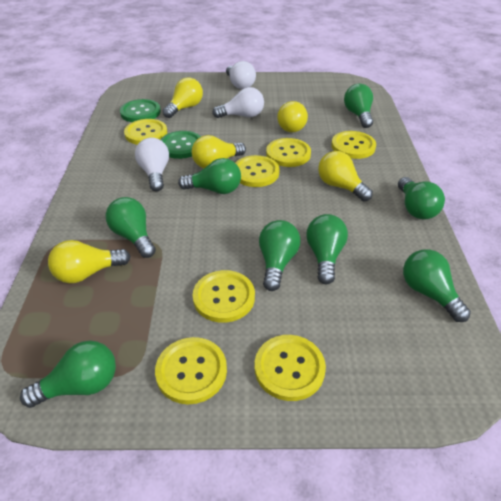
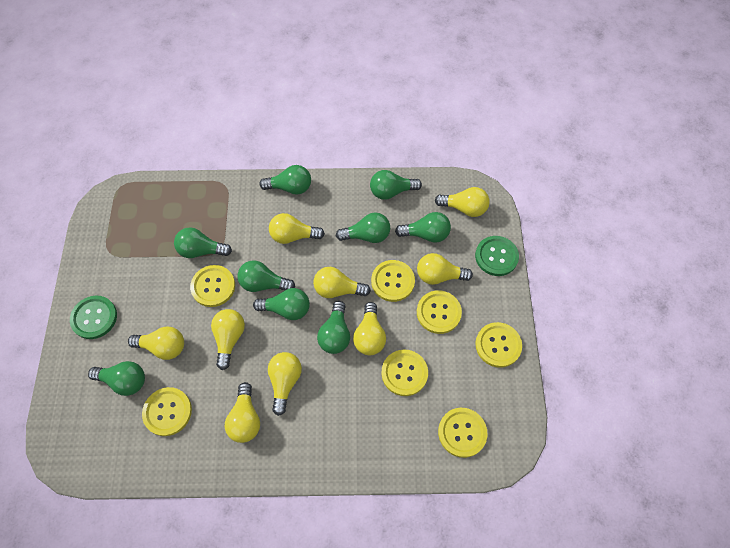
green light bulb: 8 -> 9
white light bulb: 3 -> 0
yellow light bulb: 5 -> 9

